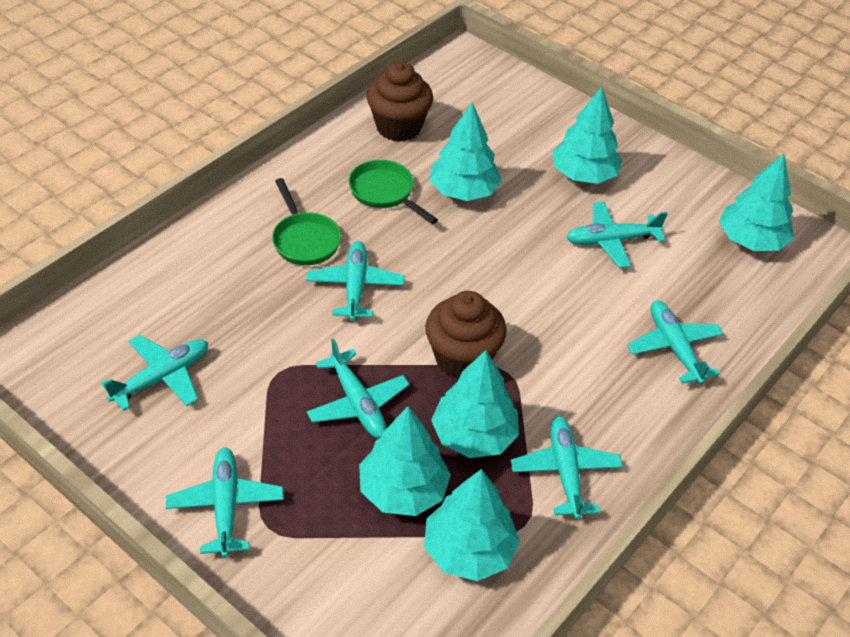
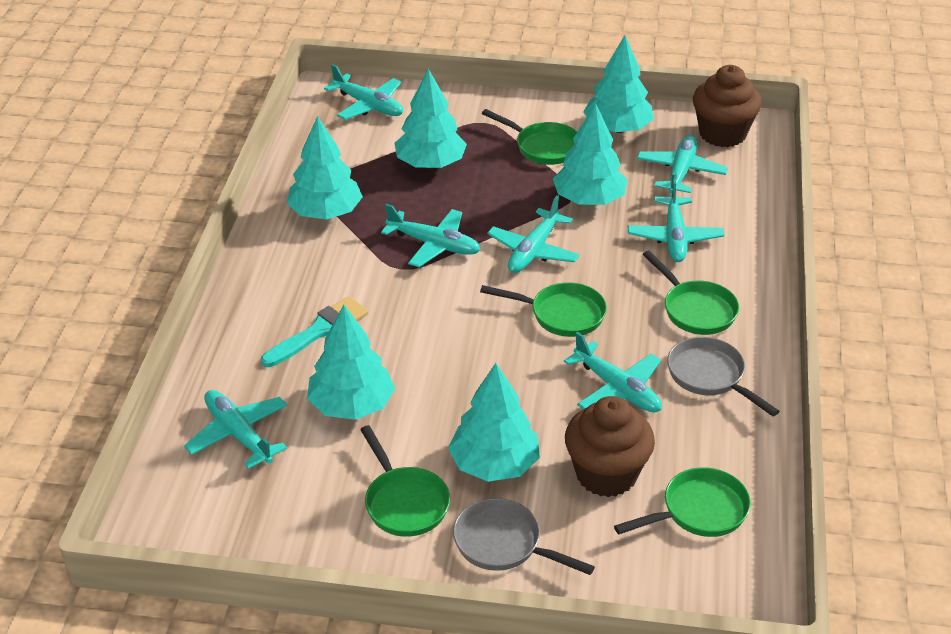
green pan: 2 -> 5
grey pan: 0 -> 2
turquoise brush: 0 -> 1

